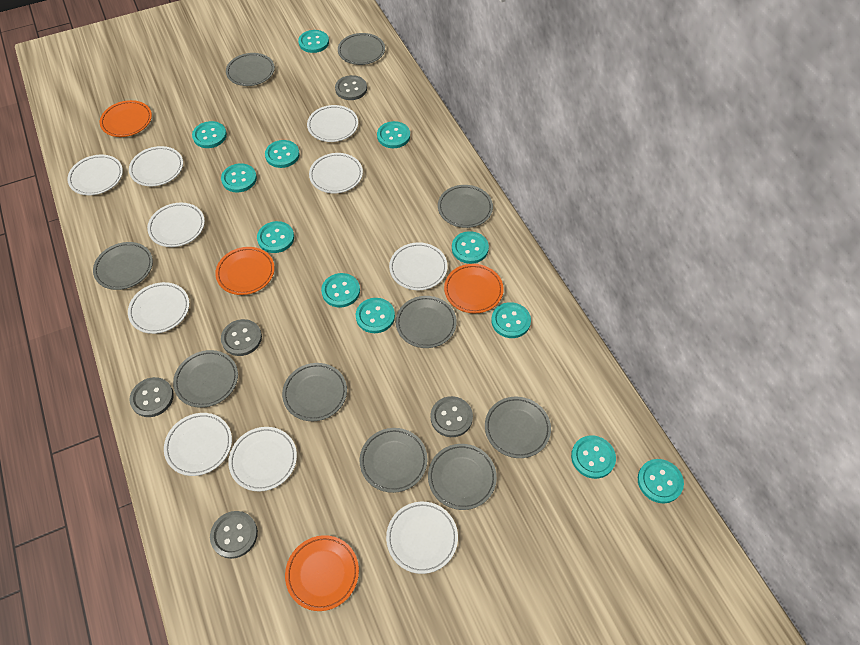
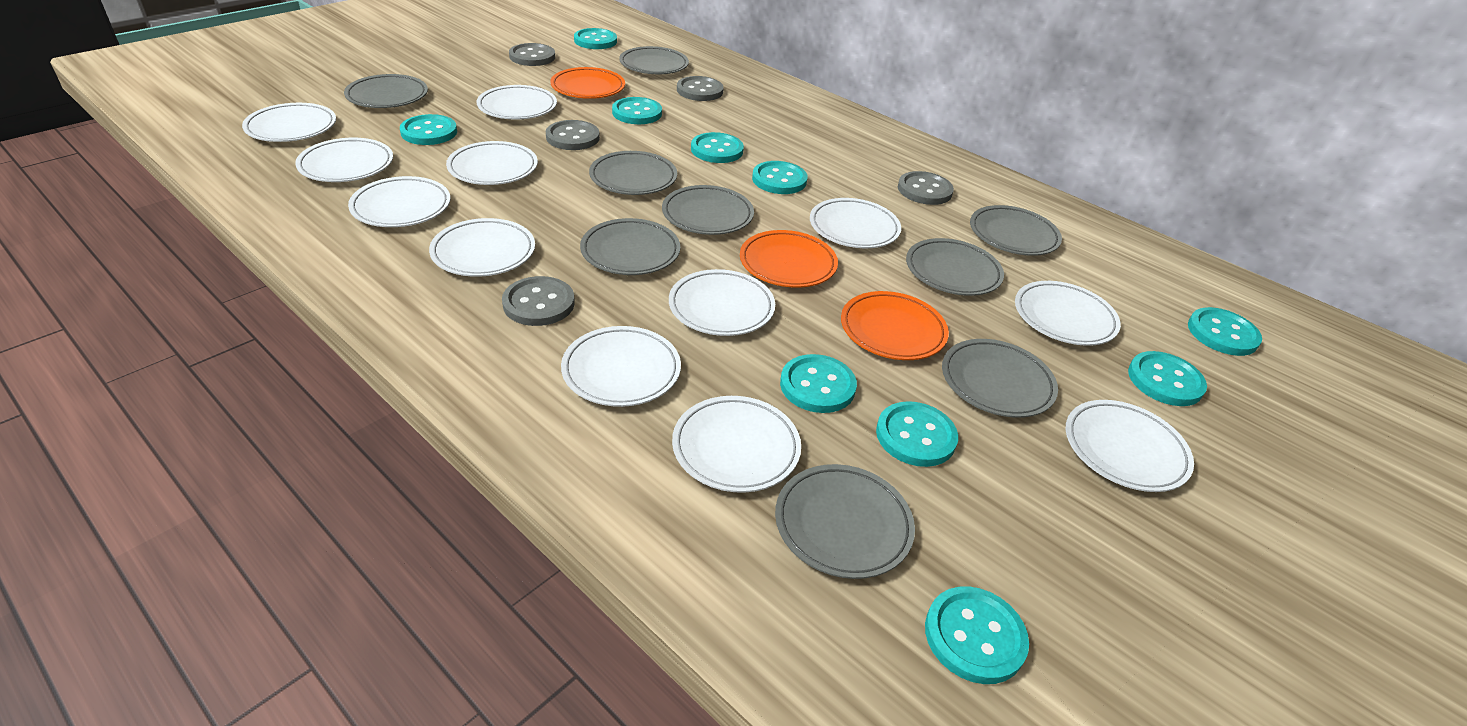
grey plate: 10 -> 9
orange plate: 4 -> 3
turquoise button: 12 -> 10
white plate: 10 -> 12

